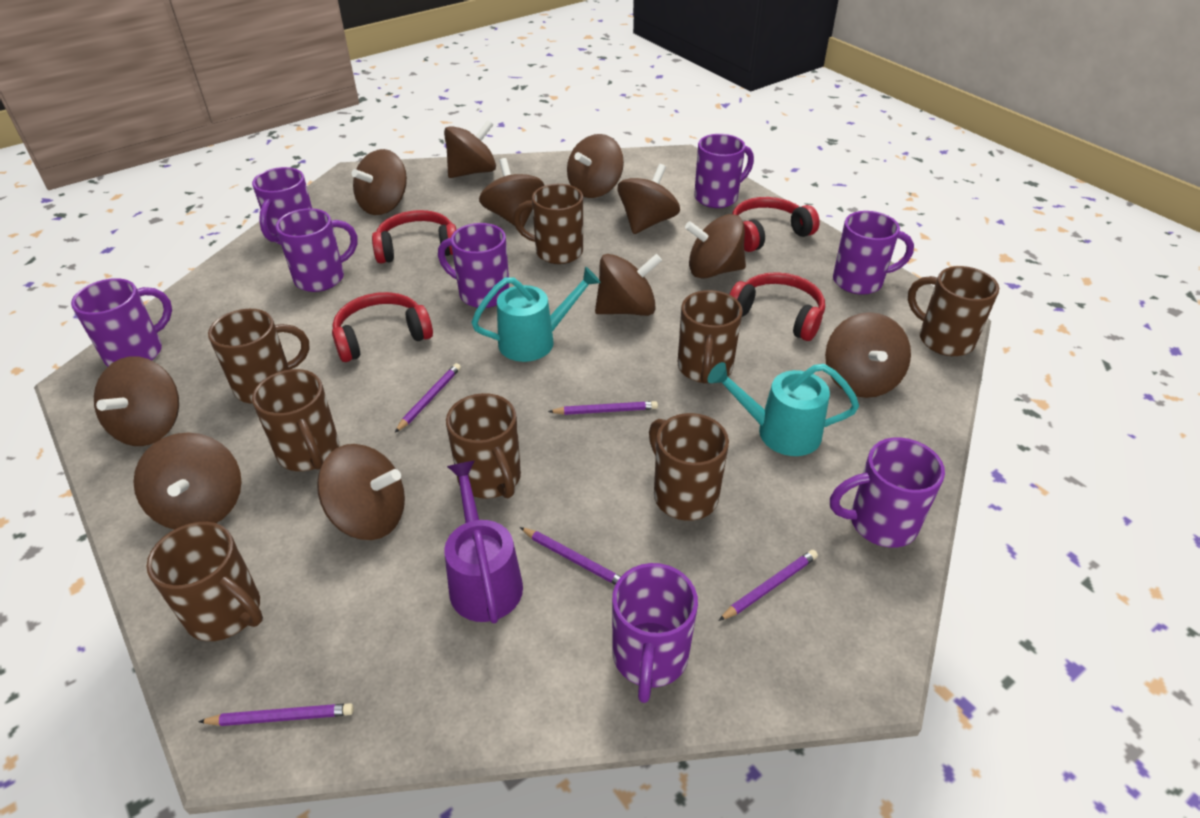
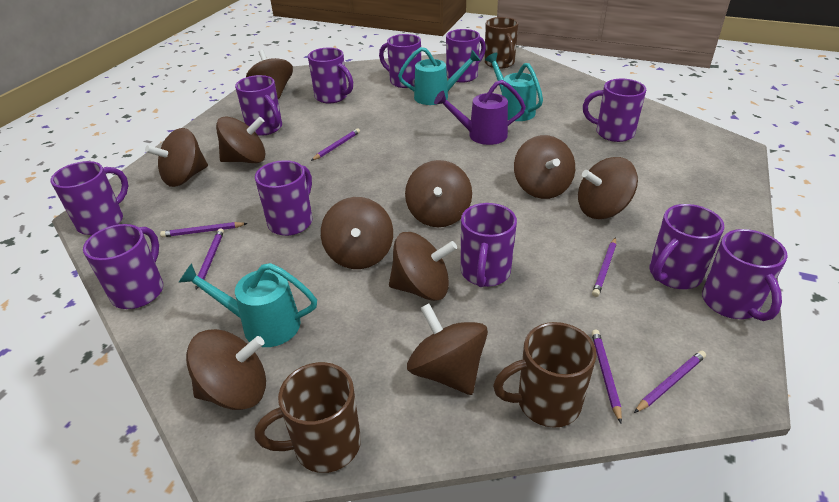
brown mug: 8 -> 3
brown spinning top: 11 -> 10
purple mug: 8 -> 11
purple pencil: 5 -> 6
red headphones: 4 -> 0
turquoise watering can: 2 -> 3

